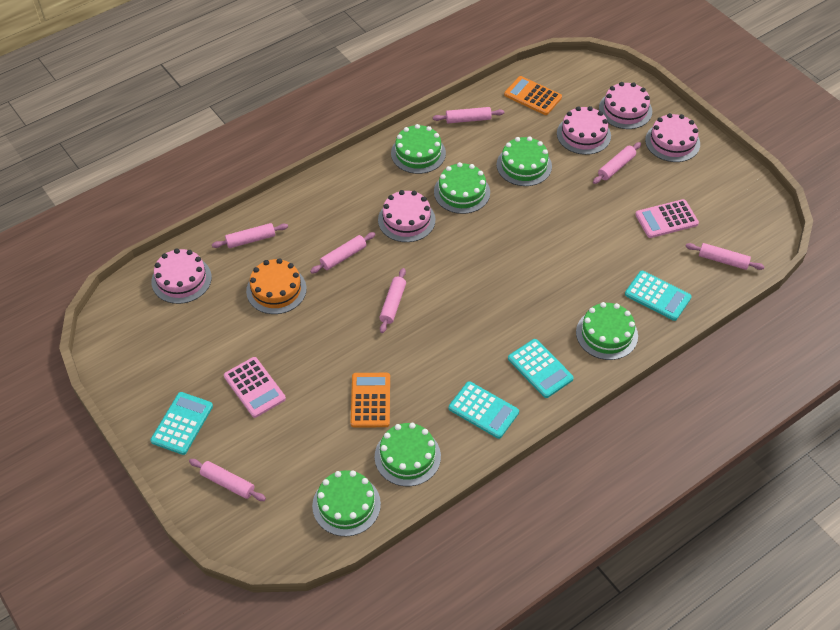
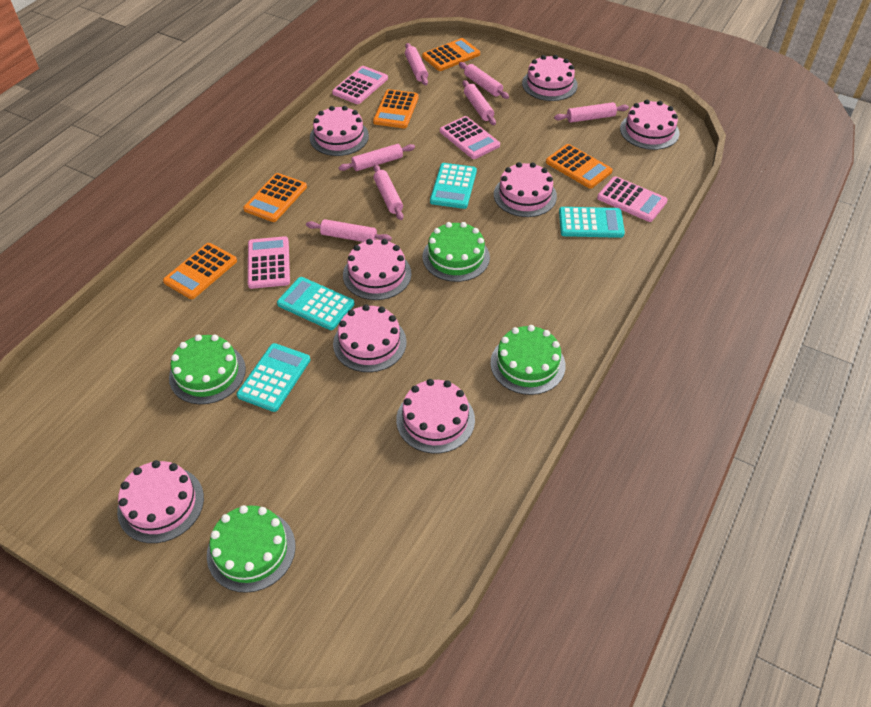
green cake: 6 -> 4
orange cake: 1 -> 0
orange calculator: 2 -> 5
pink cake: 5 -> 8
pink calculator: 2 -> 4

